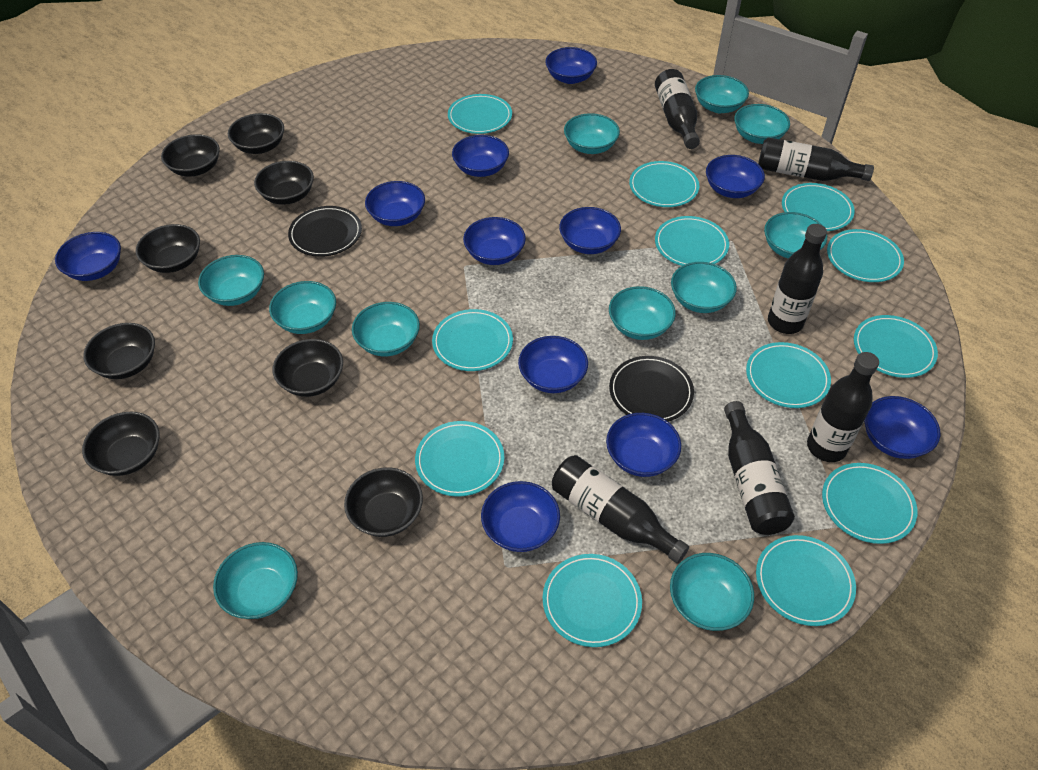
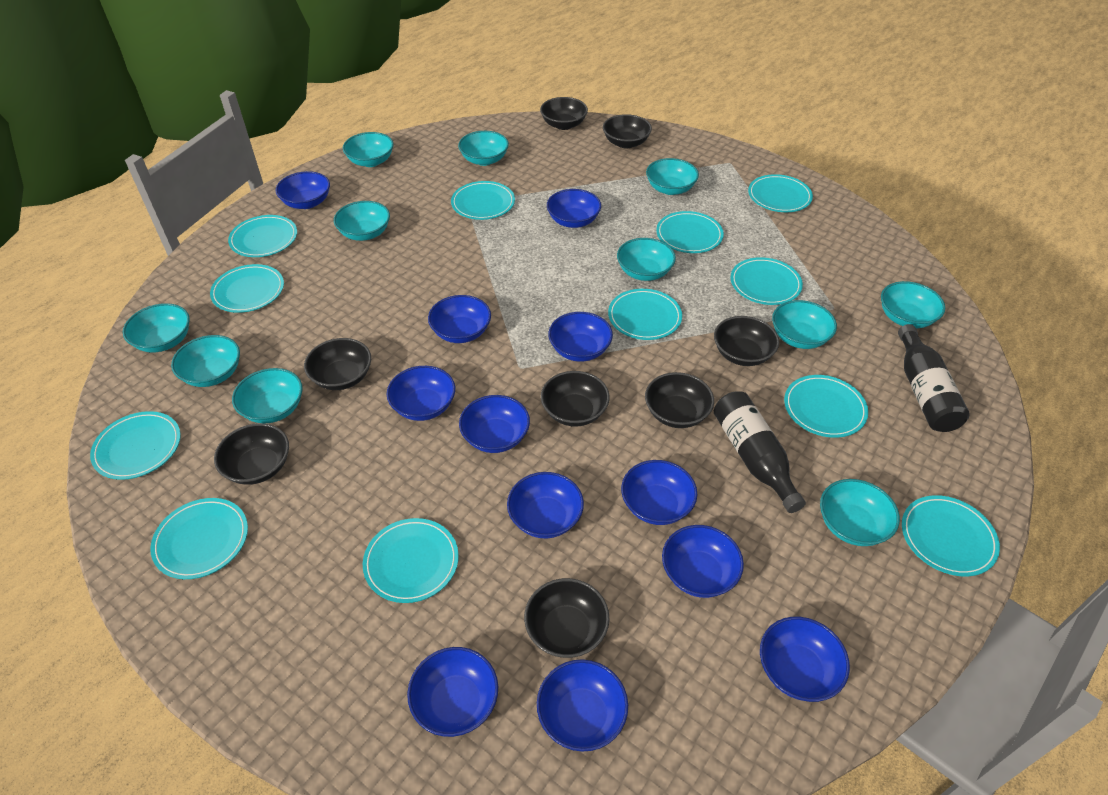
black bottle: 6 -> 2
black plate: 2 -> 0
blue bowl: 11 -> 12

